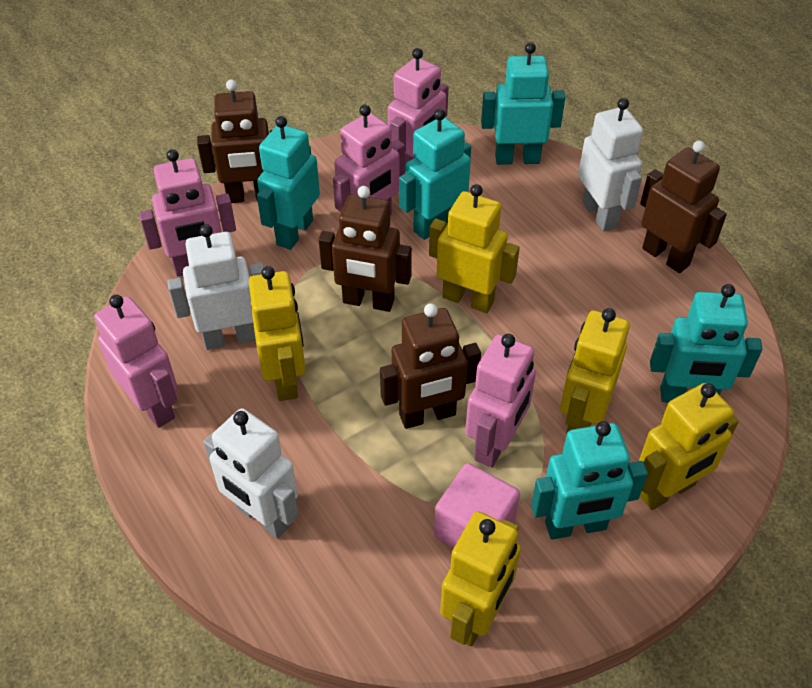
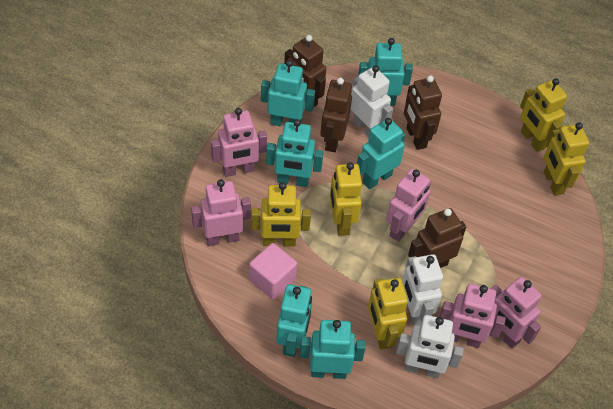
turquoise robot: 5 -> 6

